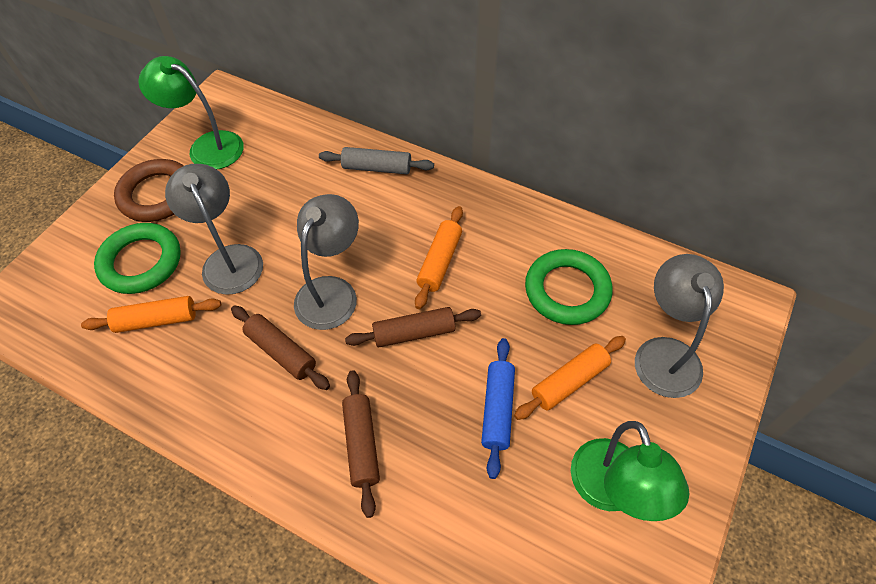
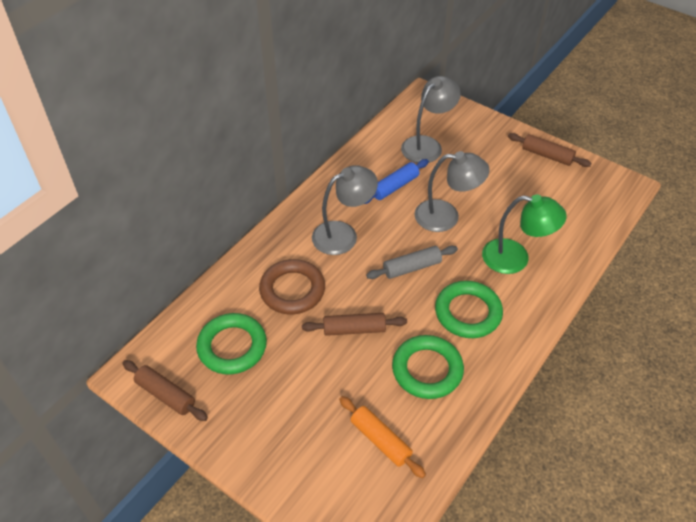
green lamp: 2 -> 1
green ring: 2 -> 3
orange rolling pin: 3 -> 1

